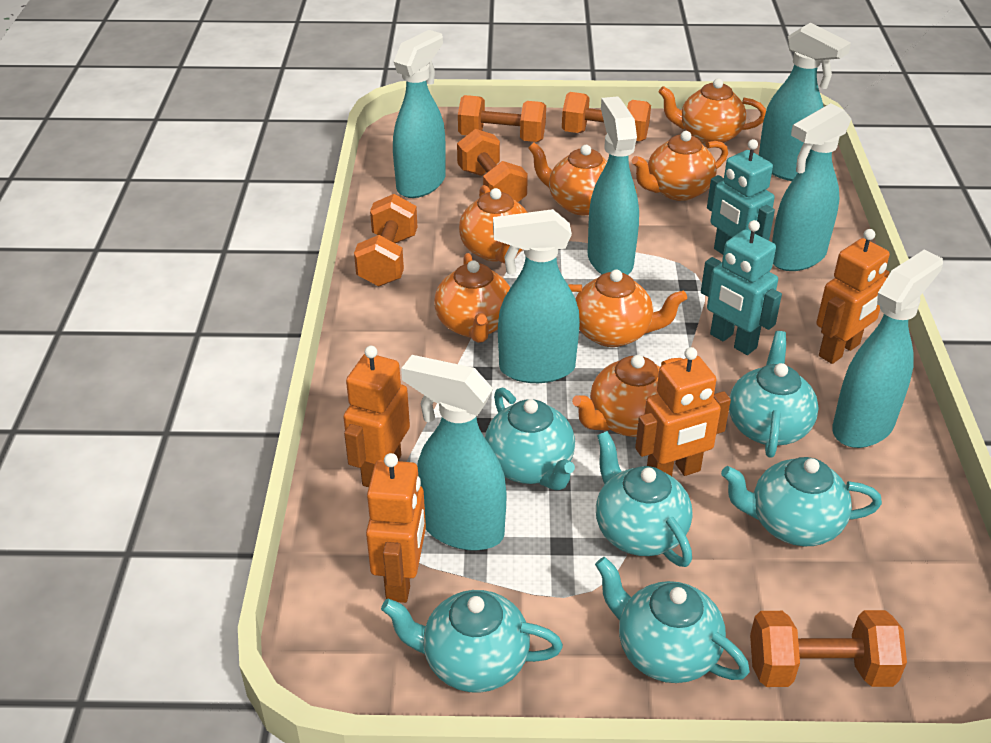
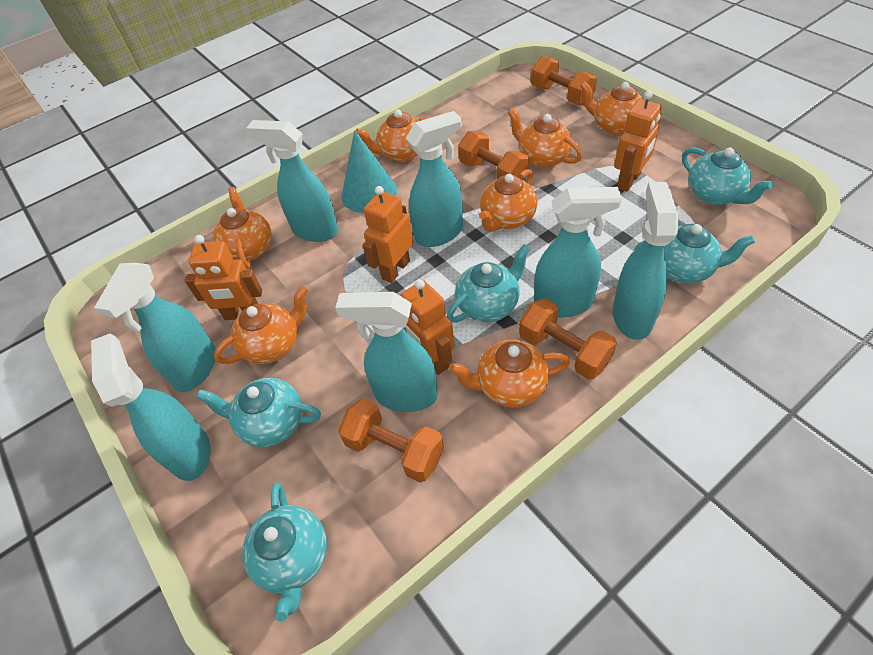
orange dumbbell: 5 -> 4
turquoise cone: 0 -> 1
turquoise robot: 2 -> 0
turquoise teapot: 6 -> 5

